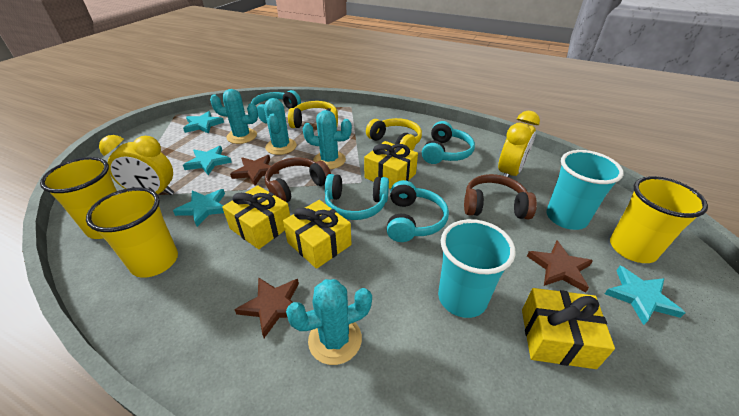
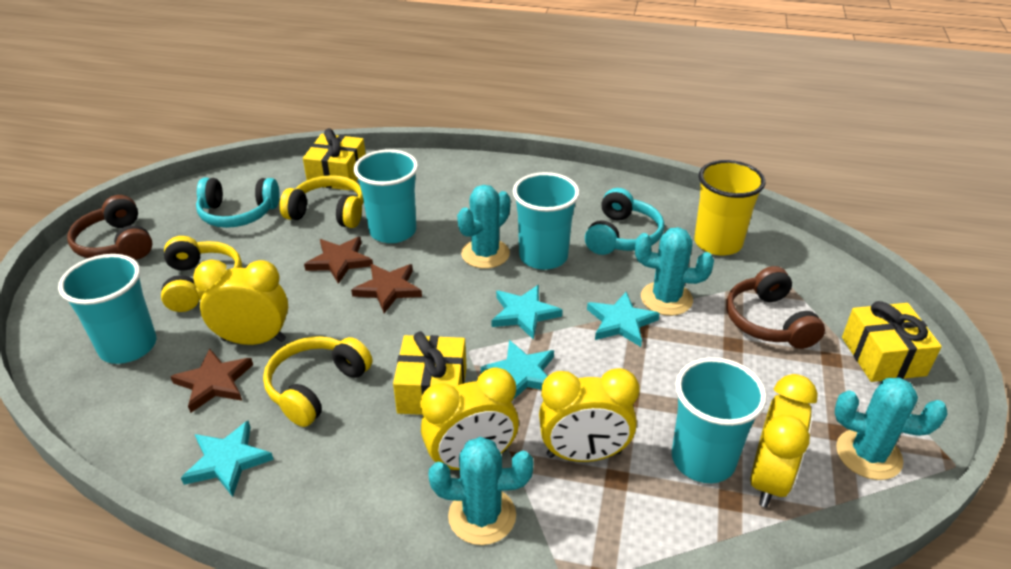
turquoise cup: 2 -> 4
turquoise headphones: 4 -> 2
yellow clock: 2 -> 4
yellow cup: 3 -> 1
yellow gift: 4 -> 3
yellow headphones: 2 -> 3

